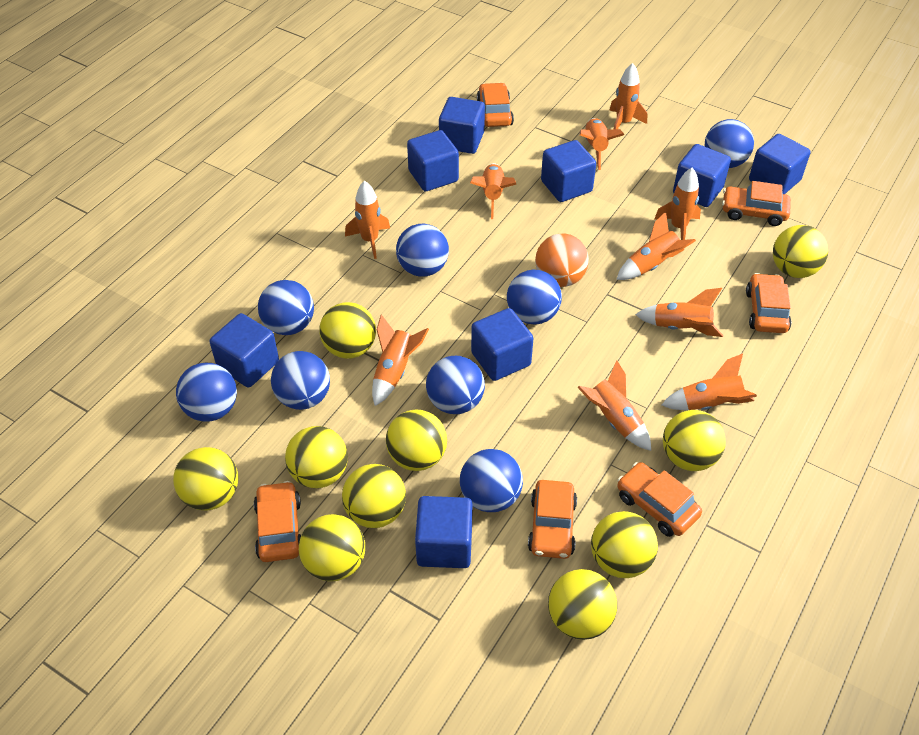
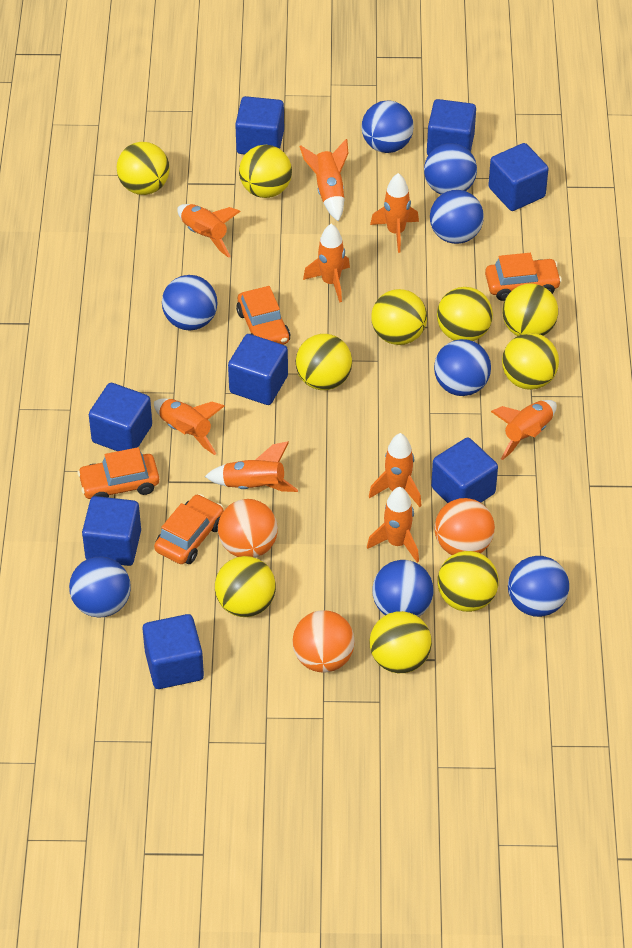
orange ball: 1 -> 3
orange car: 6 -> 4
orange rocket: 10 -> 9

